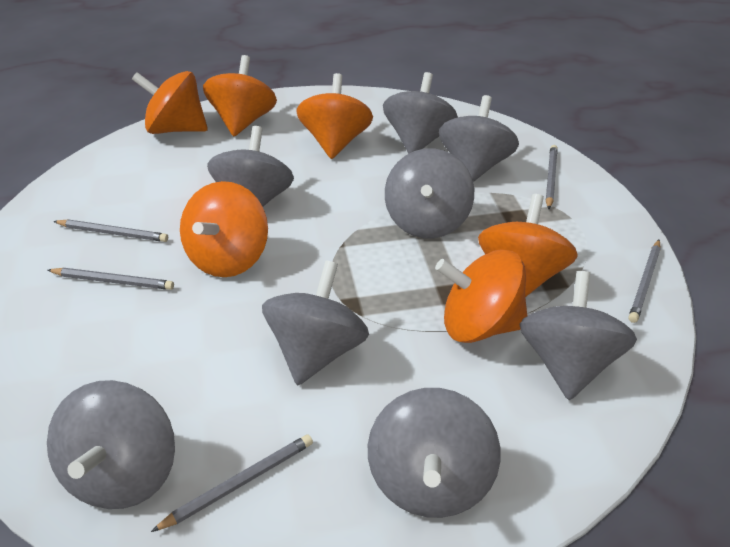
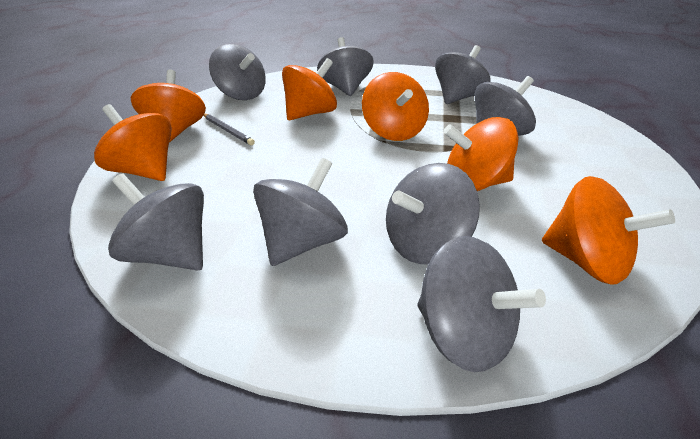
grey pencil: 5 -> 1

